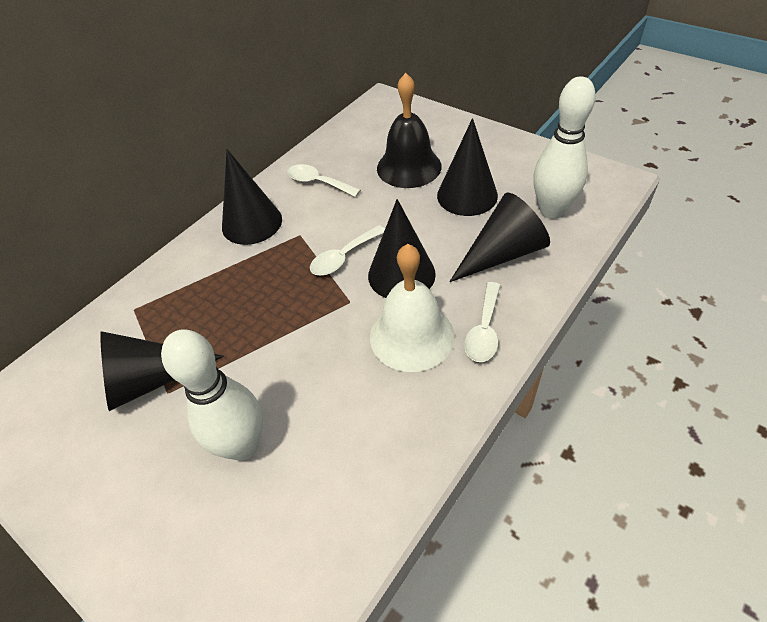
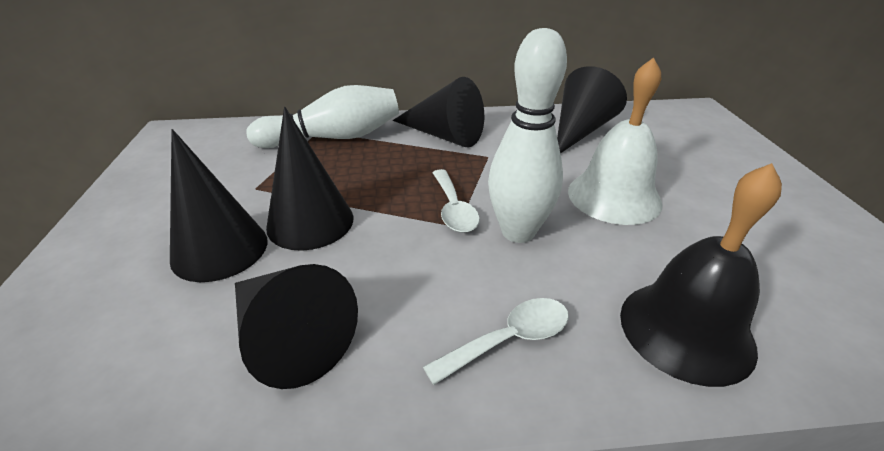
white spoon: 3 -> 2

